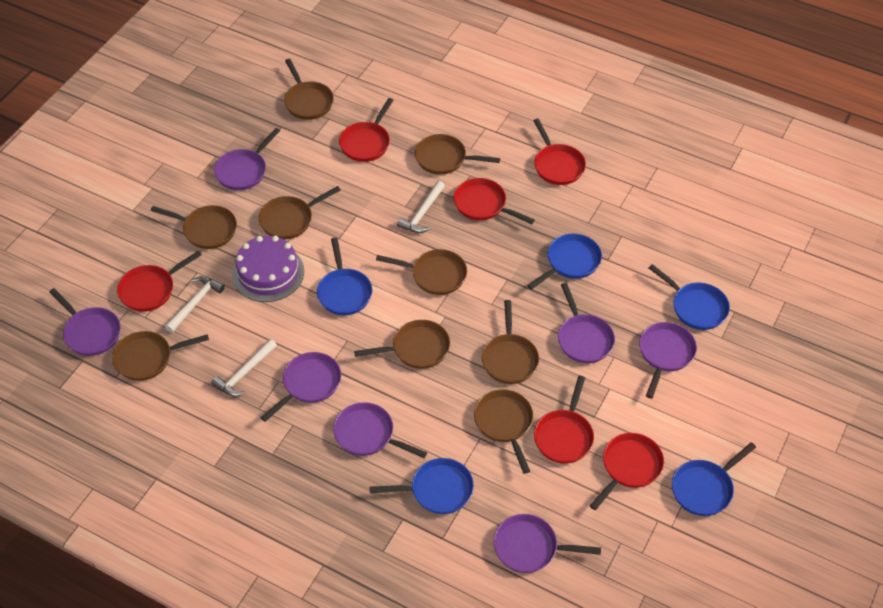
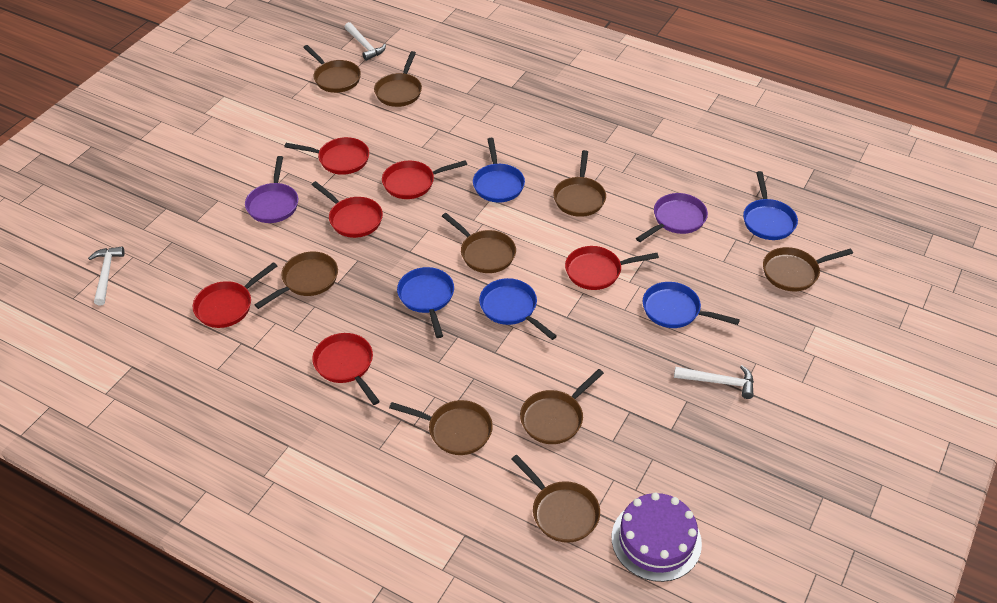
purple pan: 7 -> 2

